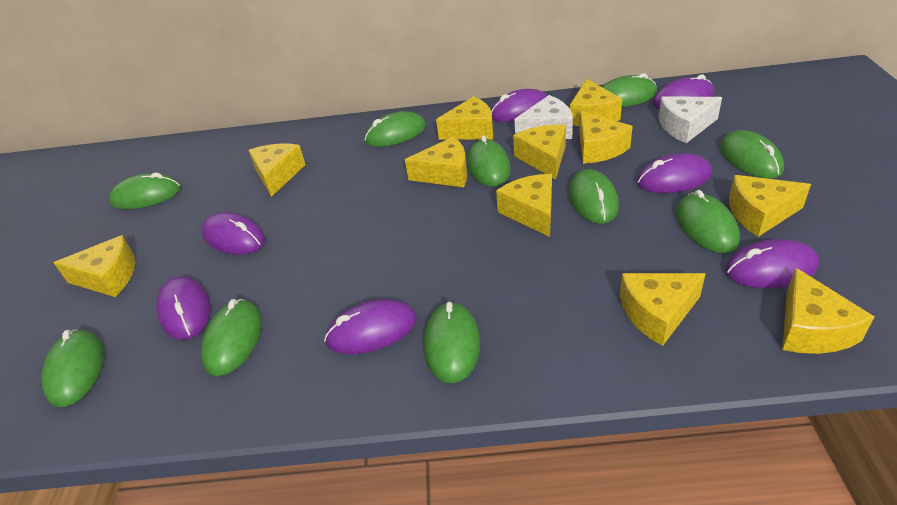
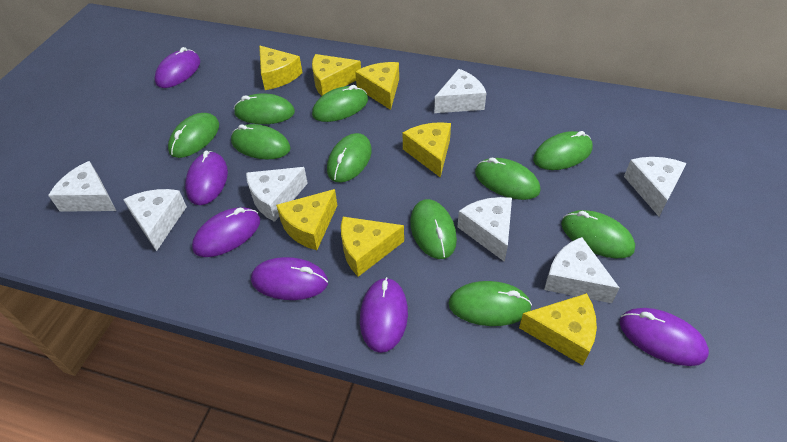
purple mouse: 7 -> 6
white cheese: 2 -> 7
yellow cheese: 11 -> 7

